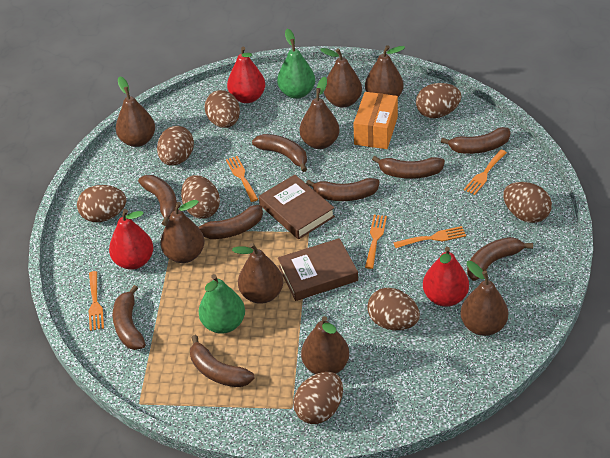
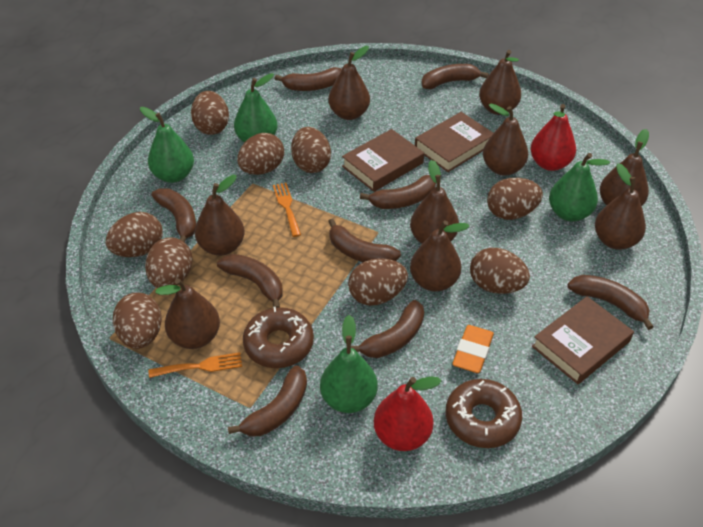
brown book: 2 -> 3
brown donut: 0 -> 2
brown egg: 8 -> 9
brown pear: 8 -> 9
green pear: 2 -> 4
orange box: 1 -> 0
orange eraser: 0 -> 1
orange fork: 5 -> 2
red pear: 3 -> 2

